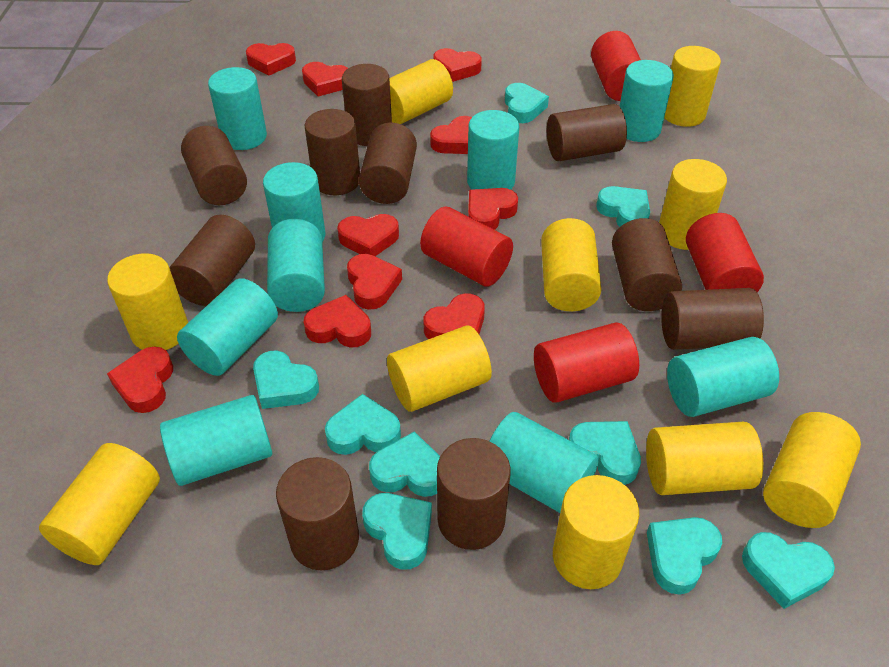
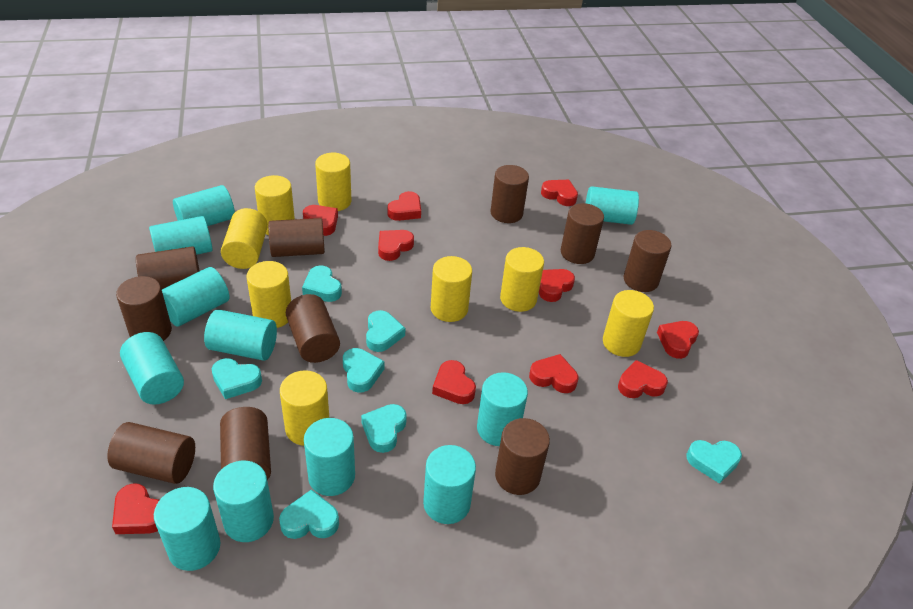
red cylinder: 4 -> 0
turquoise cylinder: 9 -> 11
turquoise heart: 9 -> 7
yellow cylinder: 10 -> 8

